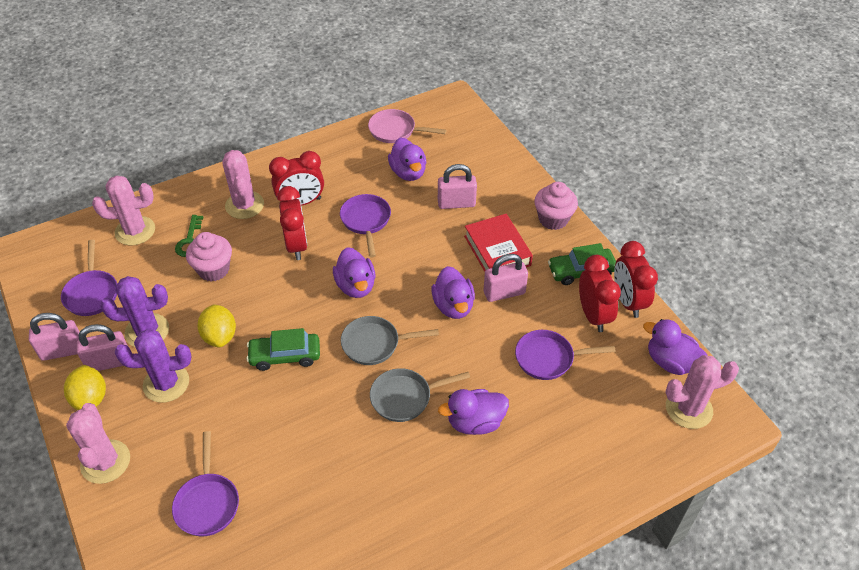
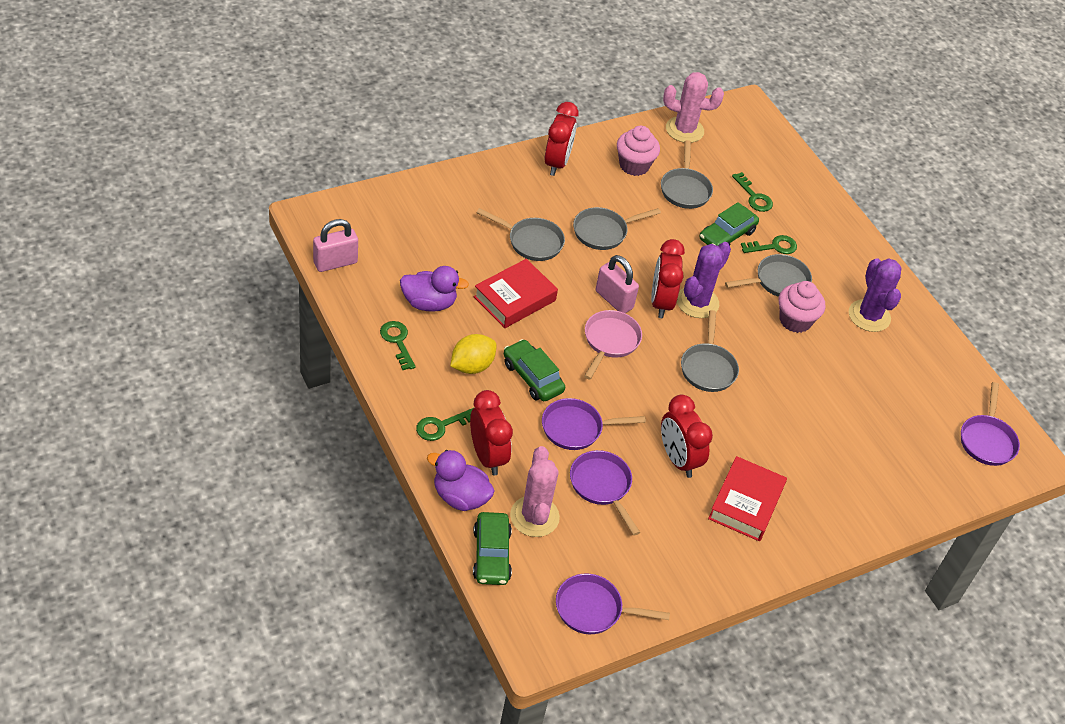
green car: 2 -> 3
green key: 1 -> 4
grey pan: 2 -> 5
pink cactus: 4 -> 2
pink padlock: 4 -> 2
purple duck: 5 -> 2
red book: 1 -> 2
yellow lemon: 2 -> 1

